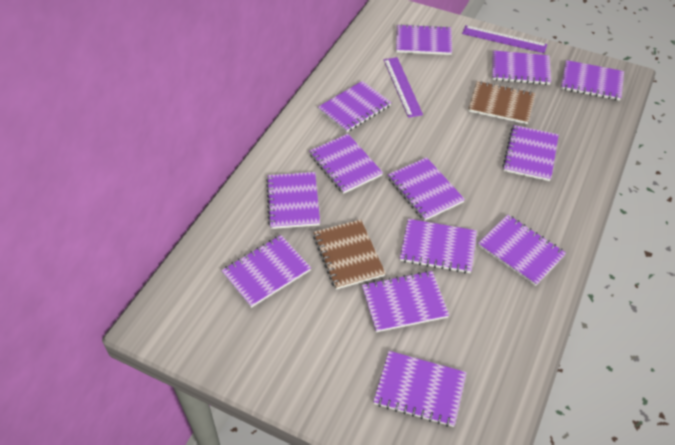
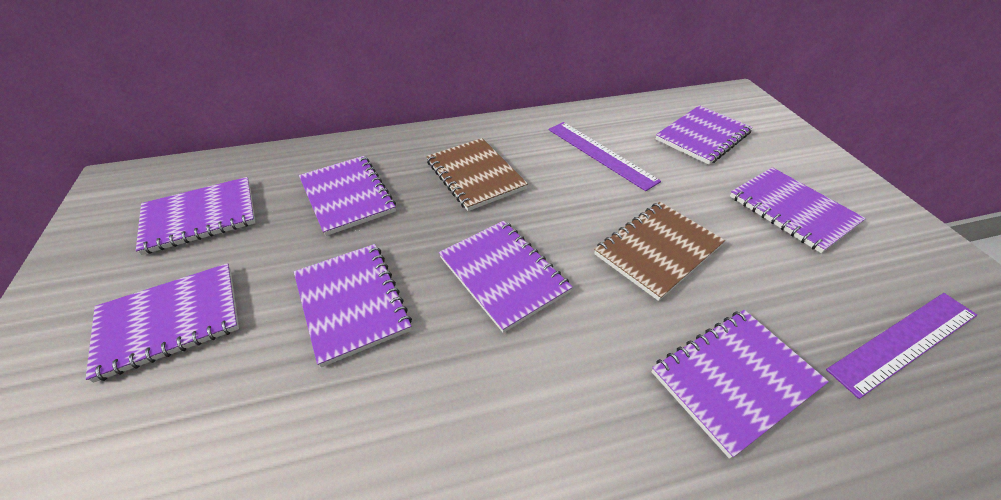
purple notebook: 13 -> 8

